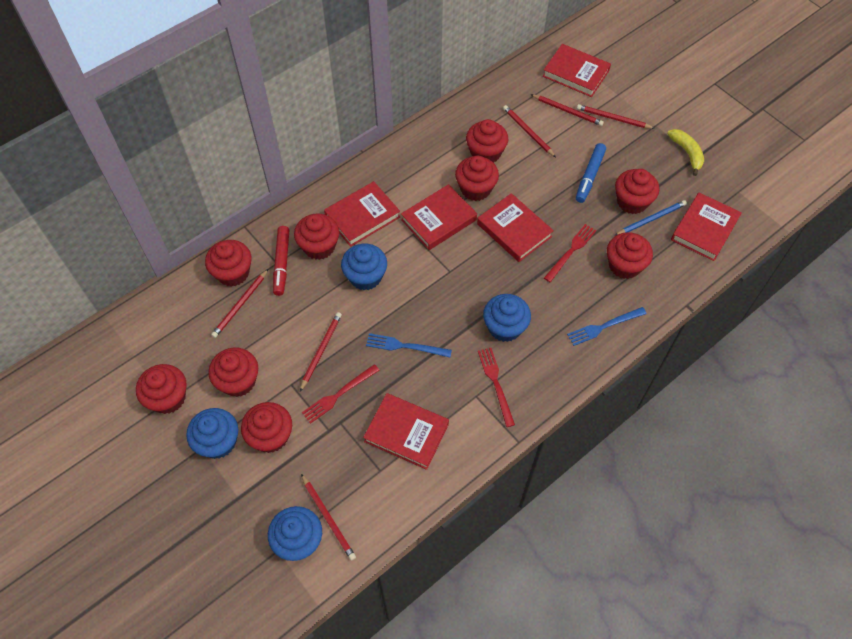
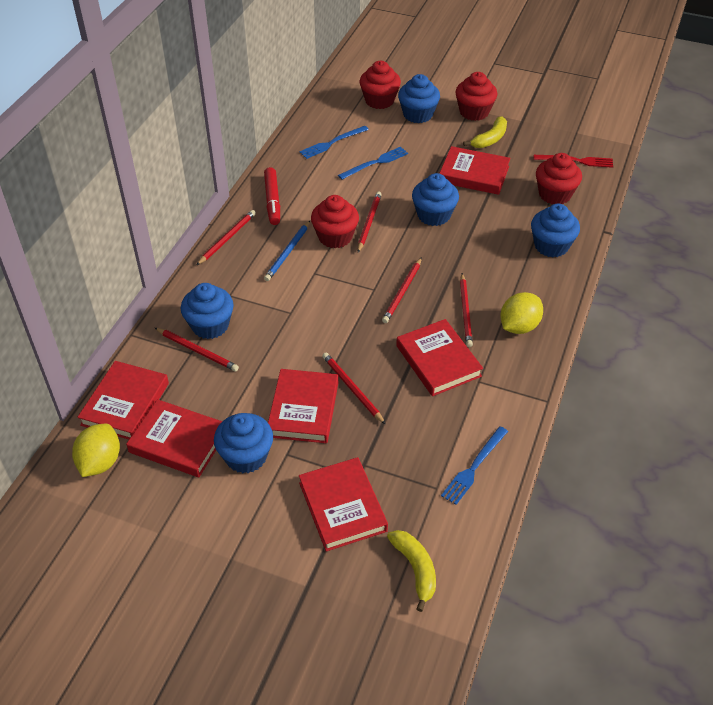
blue cupcake: 4 -> 5
blue fork: 2 -> 3
blue marker: 1 -> 0
red cupcake: 9 -> 4
red fork: 3 -> 1
yellow banana: 1 -> 2
yellow lemon: 0 -> 2

